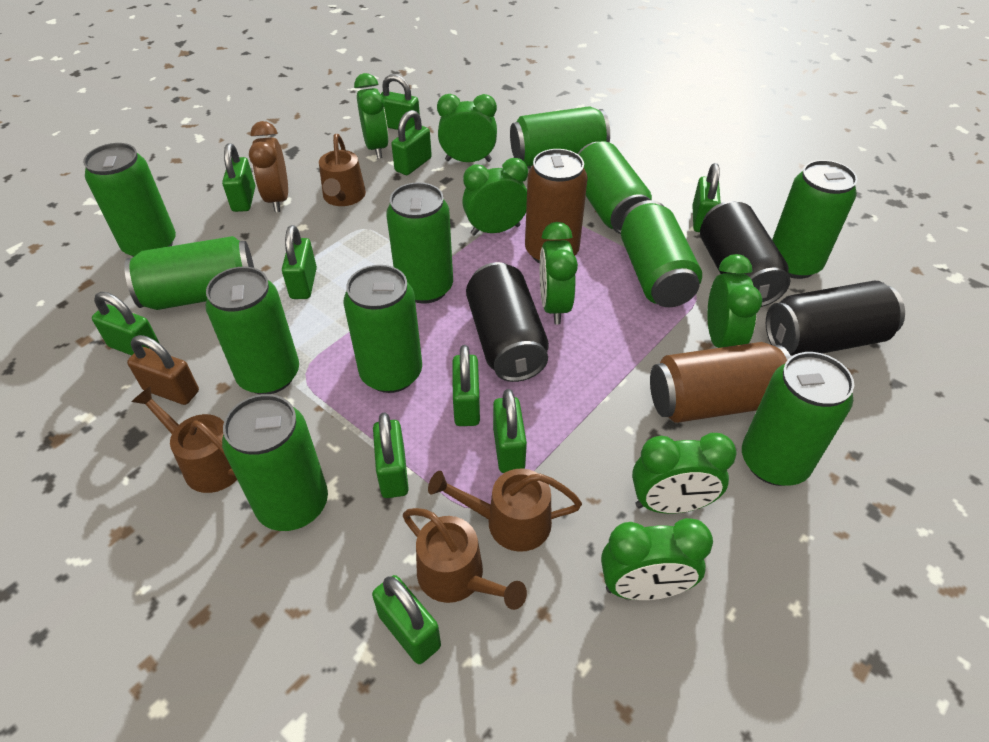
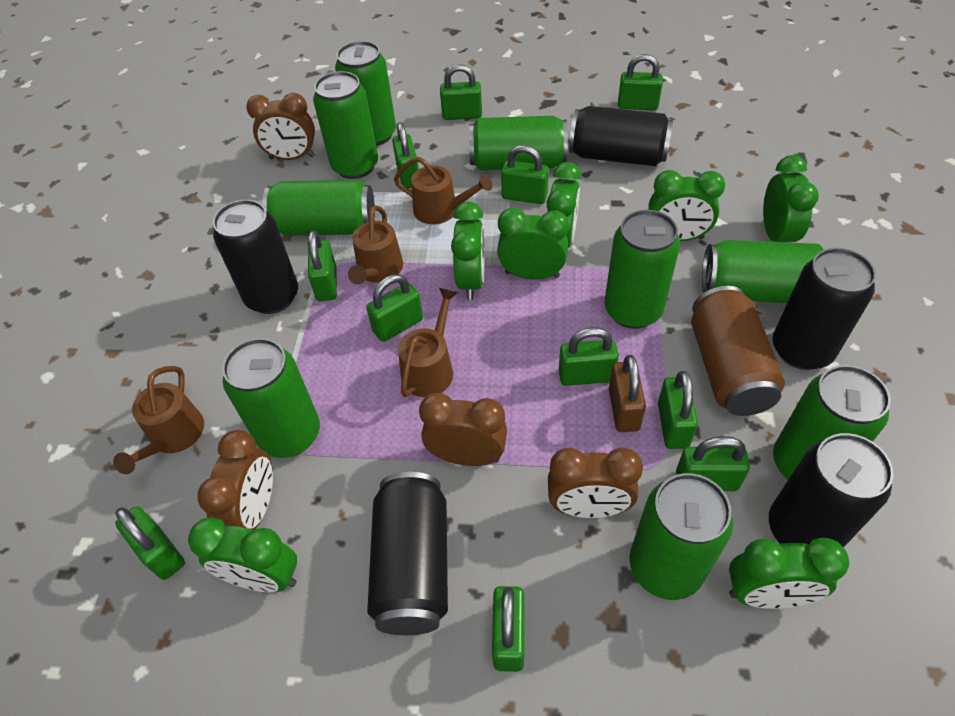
black can: 3 -> 5
brown can: 2 -> 1
brown clock: 1 -> 4
green can: 11 -> 9
green padlock: 10 -> 11

